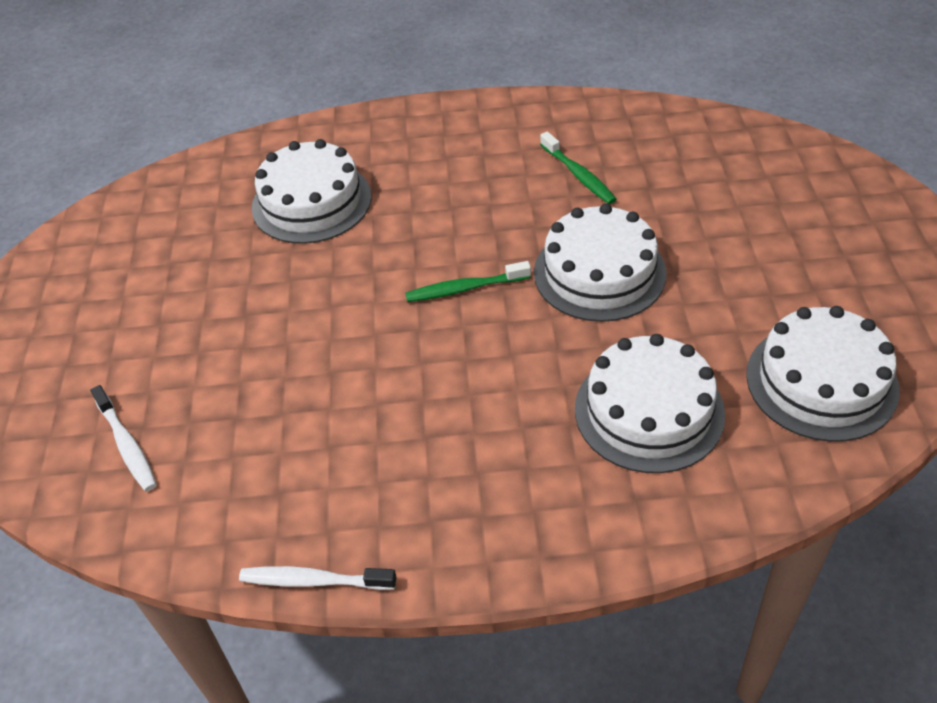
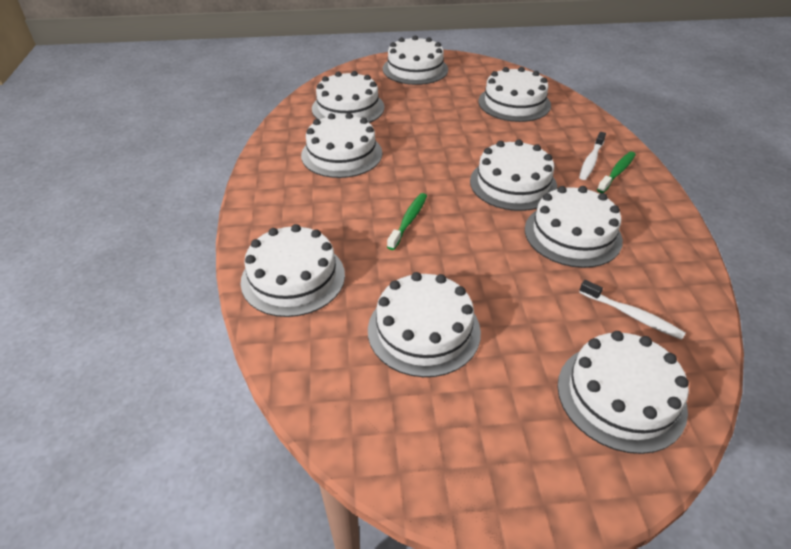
white cake: 4 -> 9

